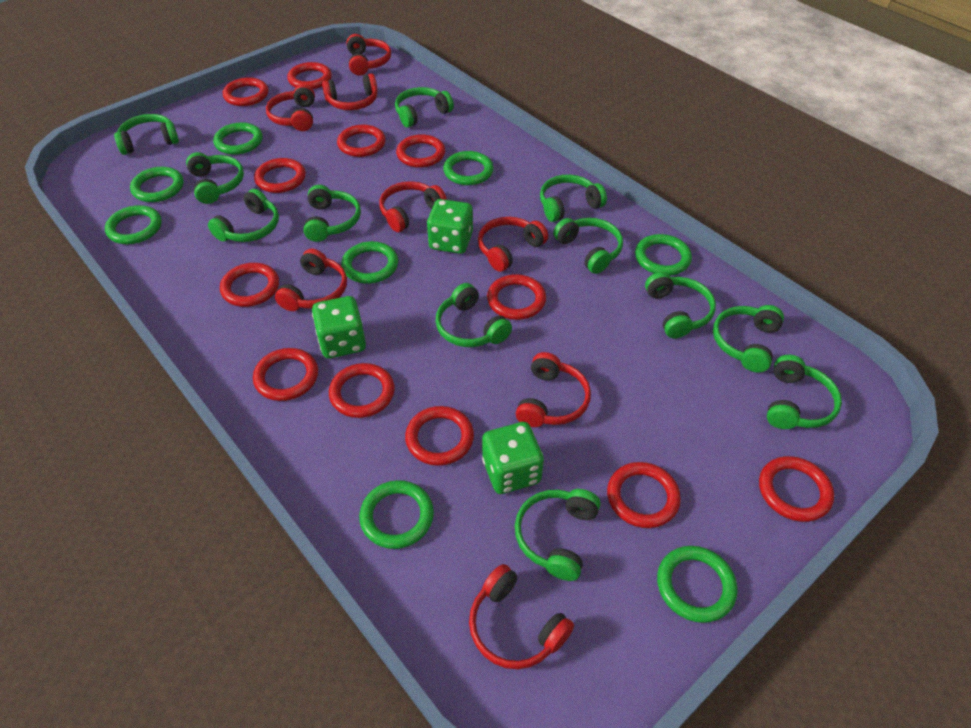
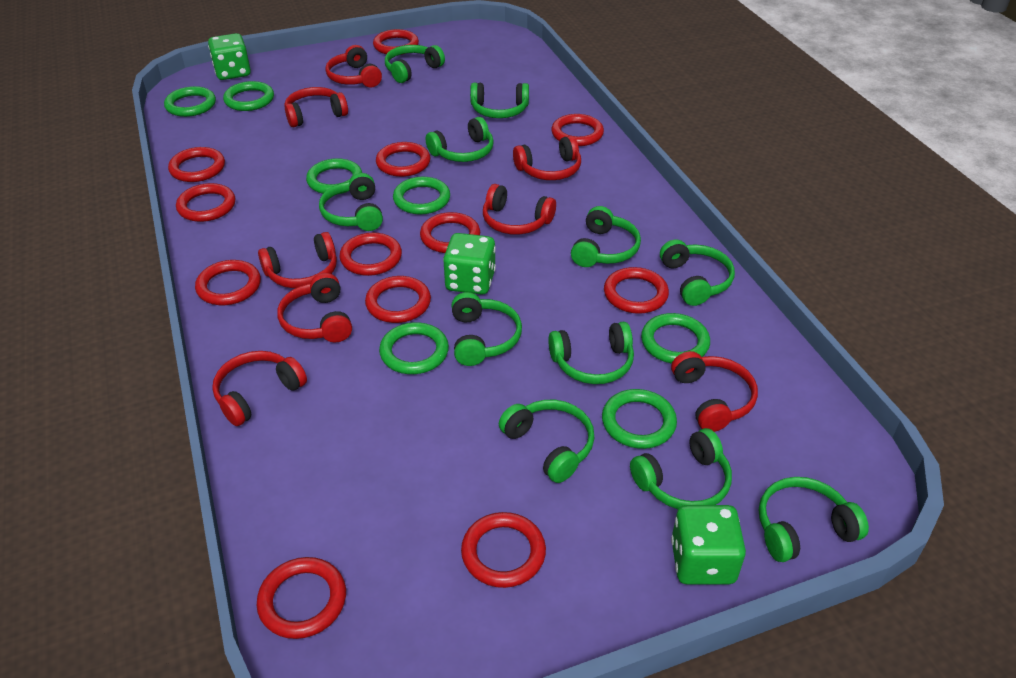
green headphones: 12 -> 11
green ring: 8 -> 7

